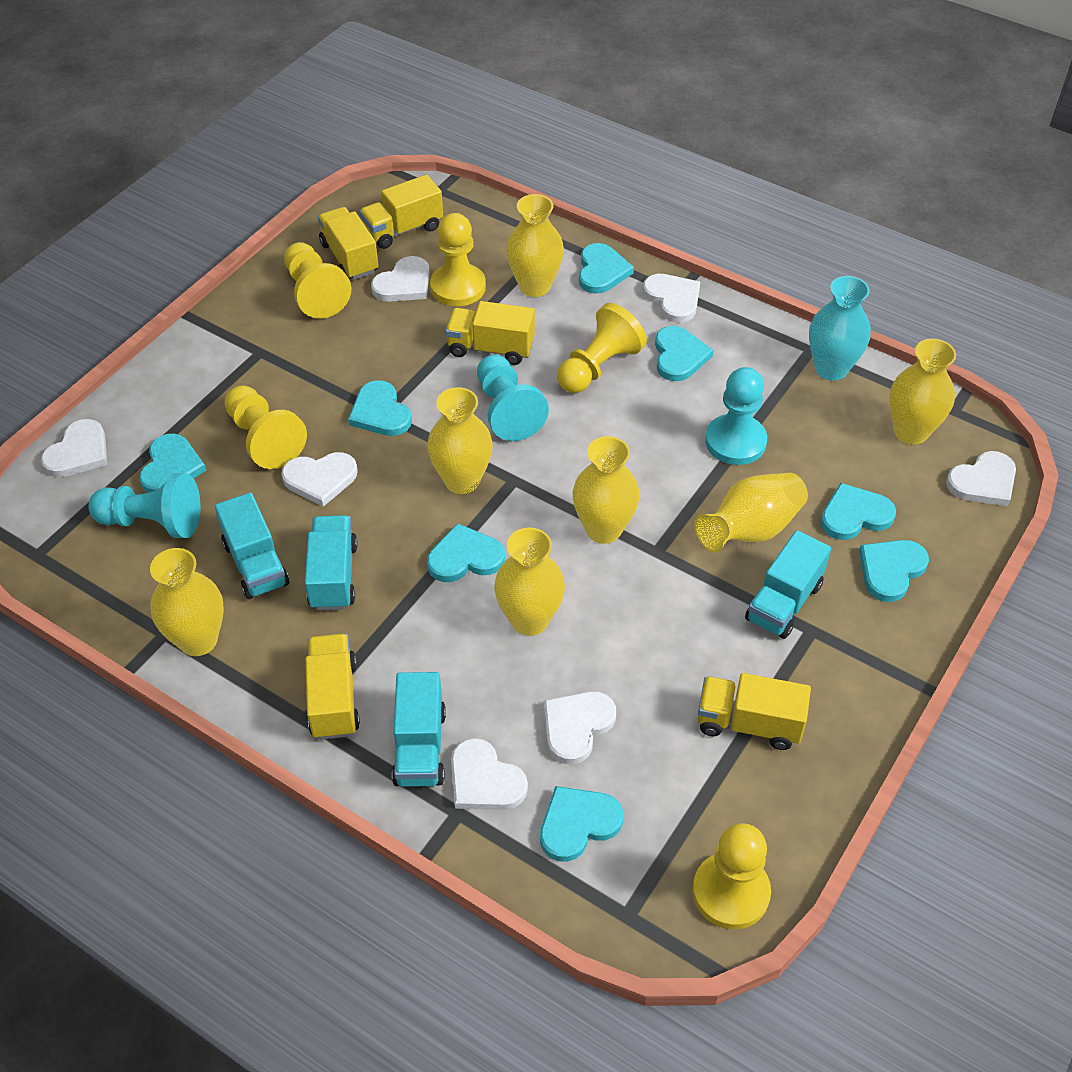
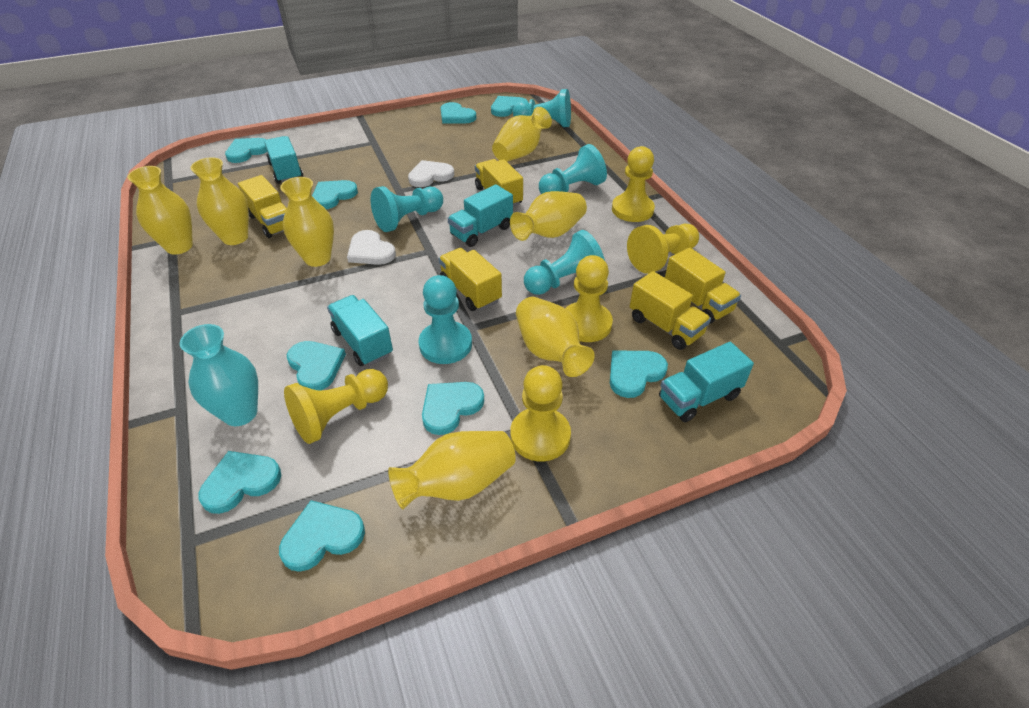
turquoise heart: 8 -> 9
turquoise pawn: 3 -> 5
white heart: 7 -> 2

